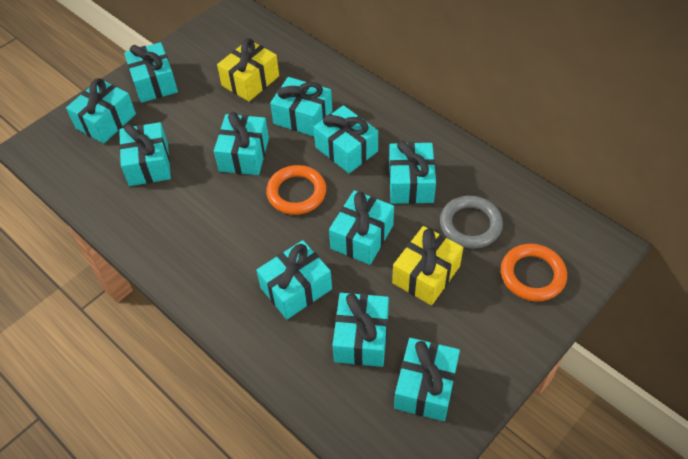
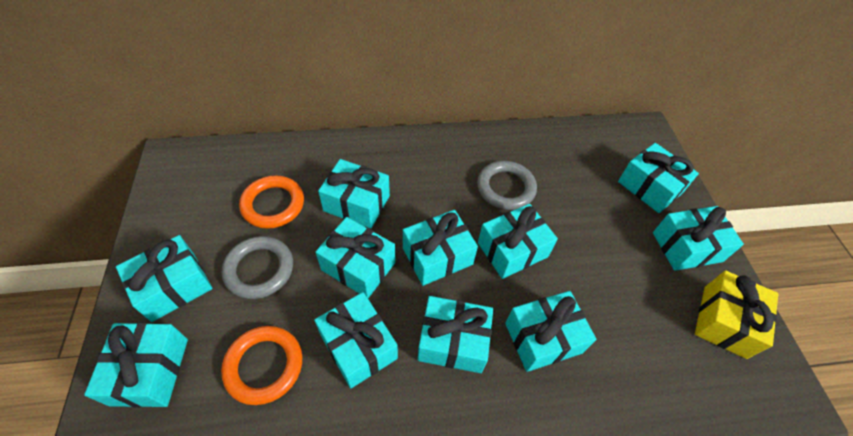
grey ring: 1 -> 2
yellow gift: 2 -> 1

